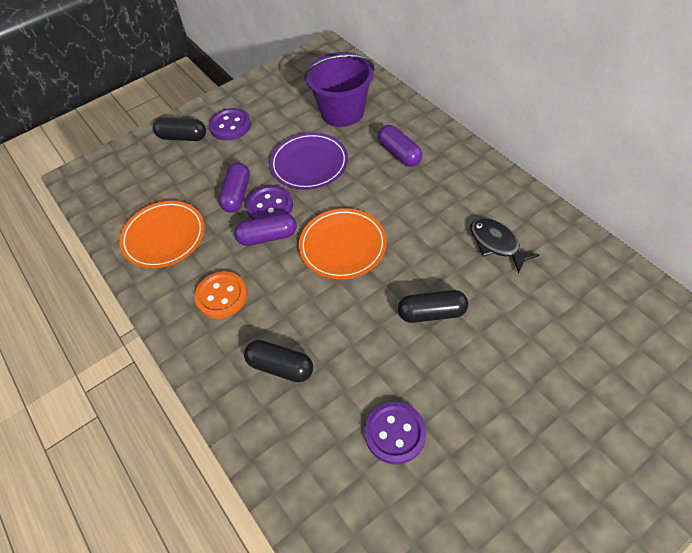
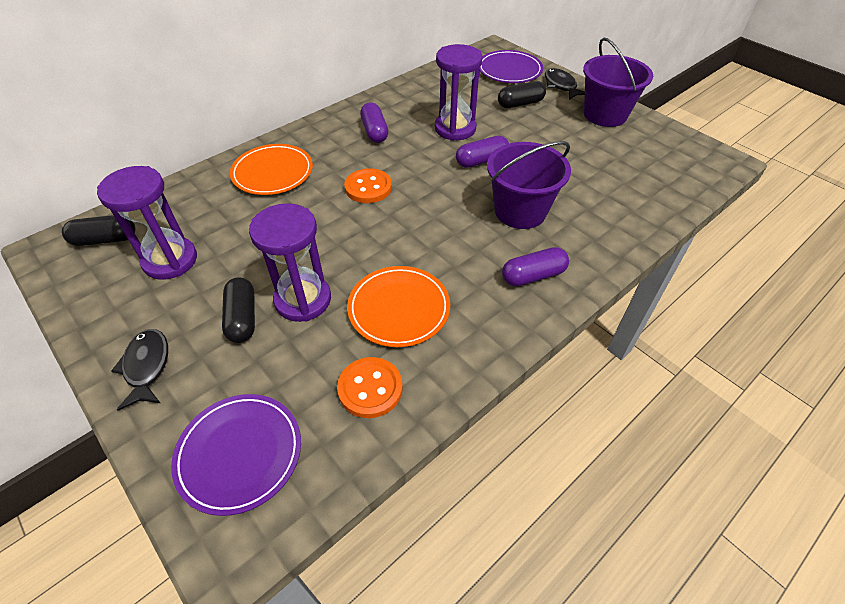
black fish: 1 -> 2
orange button: 1 -> 2
purple bucket: 1 -> 2
purple button: 3 -> 0
purple hourglass: 0 -> 3
purple plate: 1 -> 2

